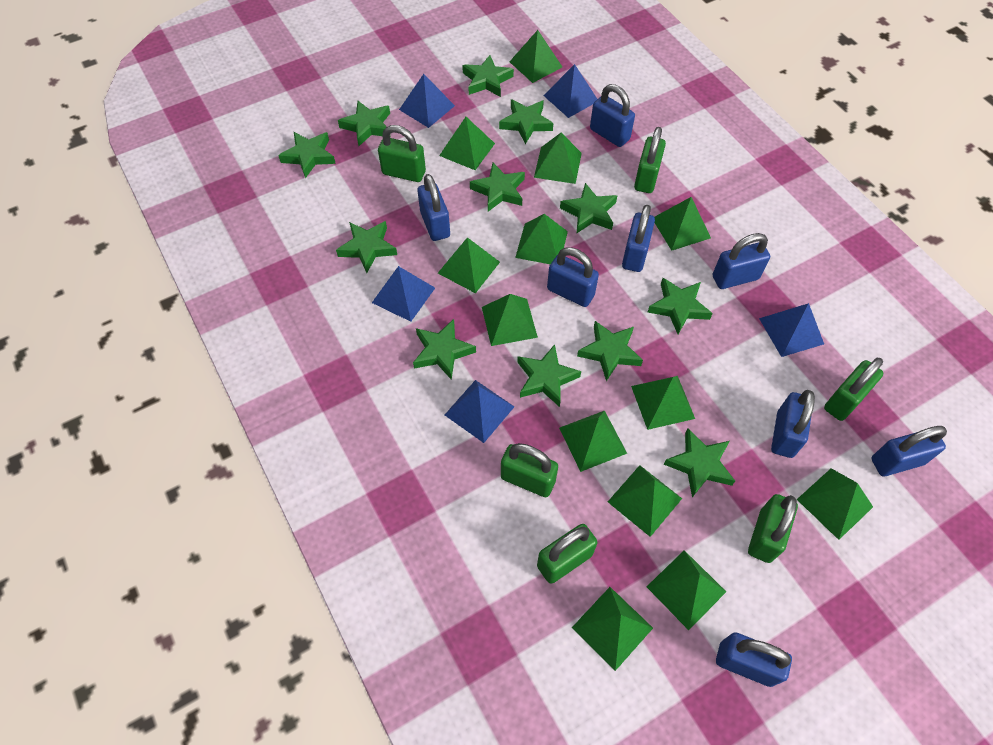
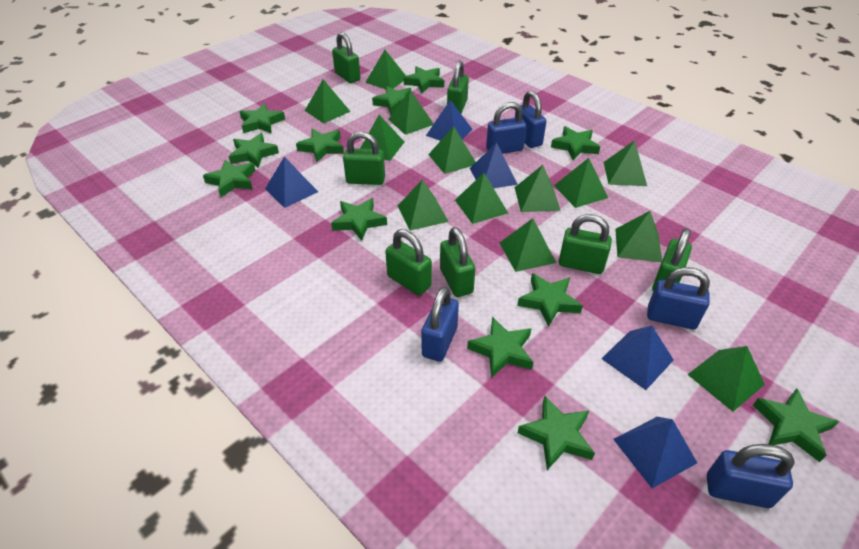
blue padlock: 8 -> 5
green padlock: 6 -> 7

